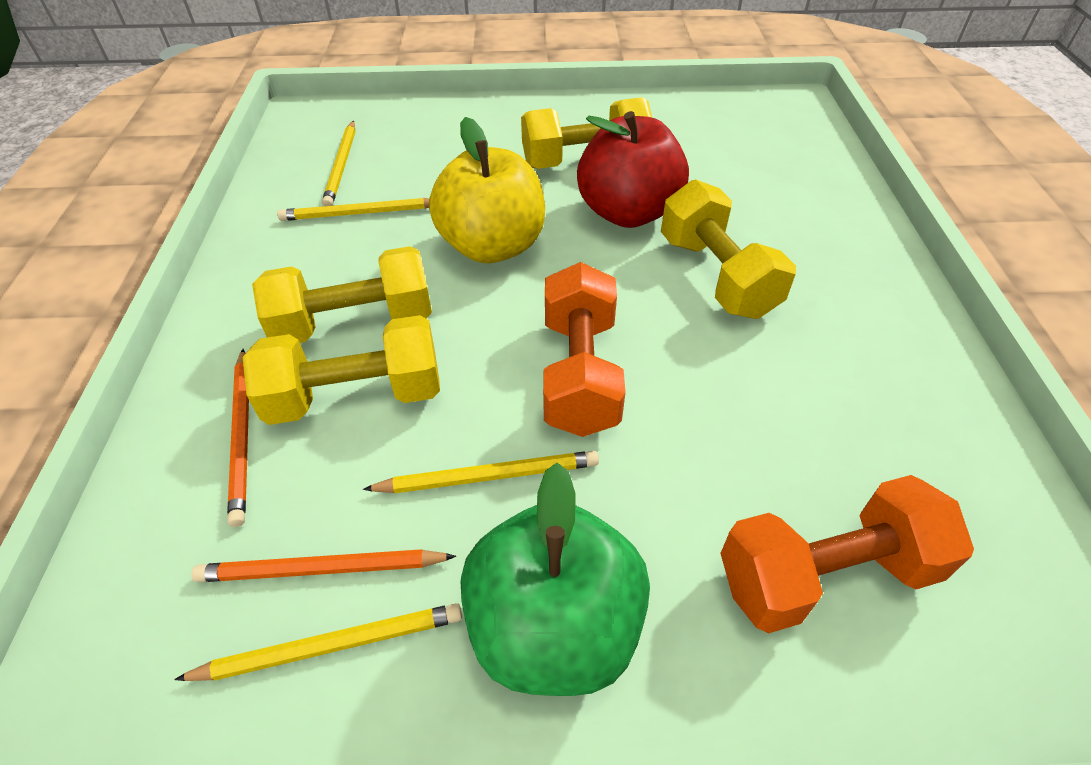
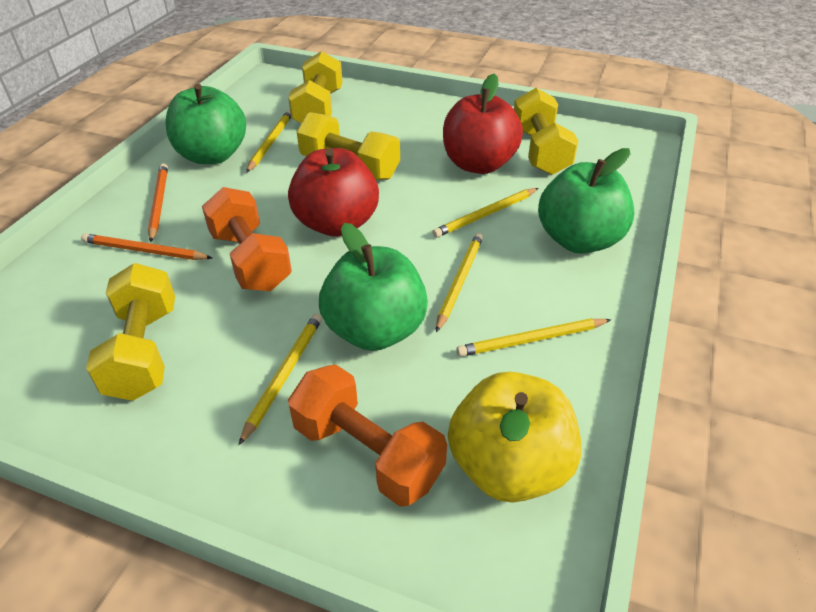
green apple: 1 -> 3
red apple: 1 -> 2
yellow pencil: 4 -> 5

